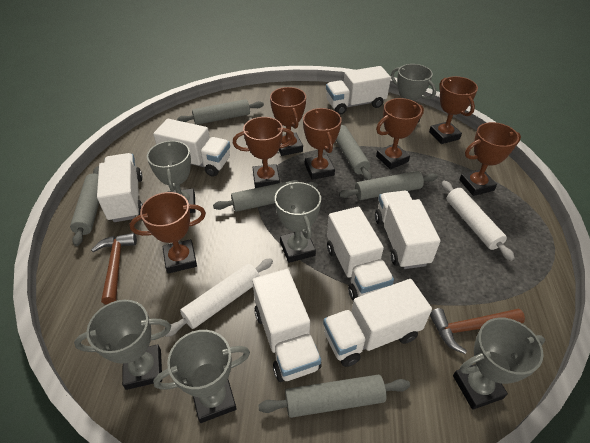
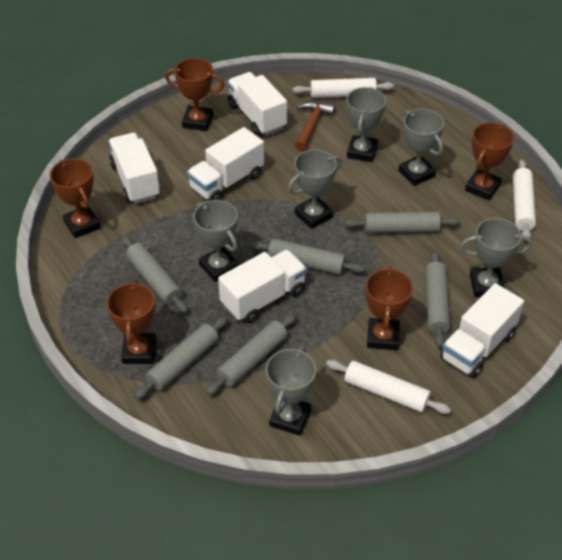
brown hammer: 2 -> 1
brown trophy: 7 -> 5
white rolling pin: 2 -> 3
white truck: 7 -> 5

